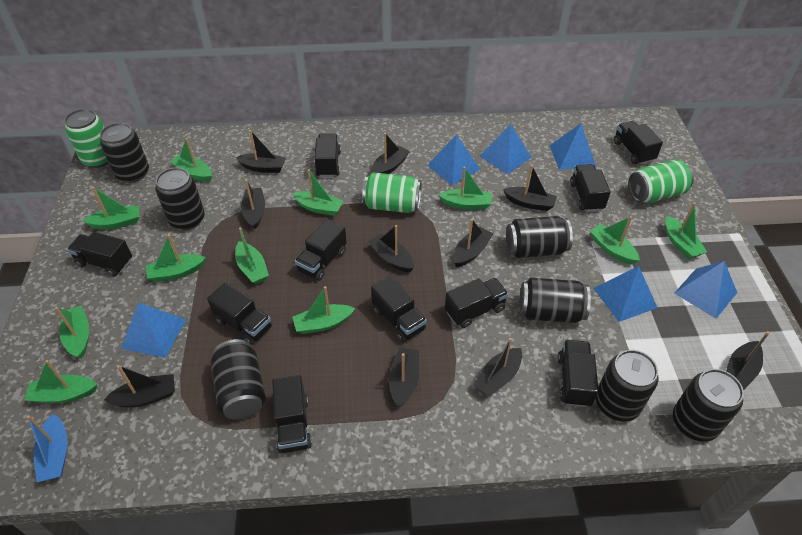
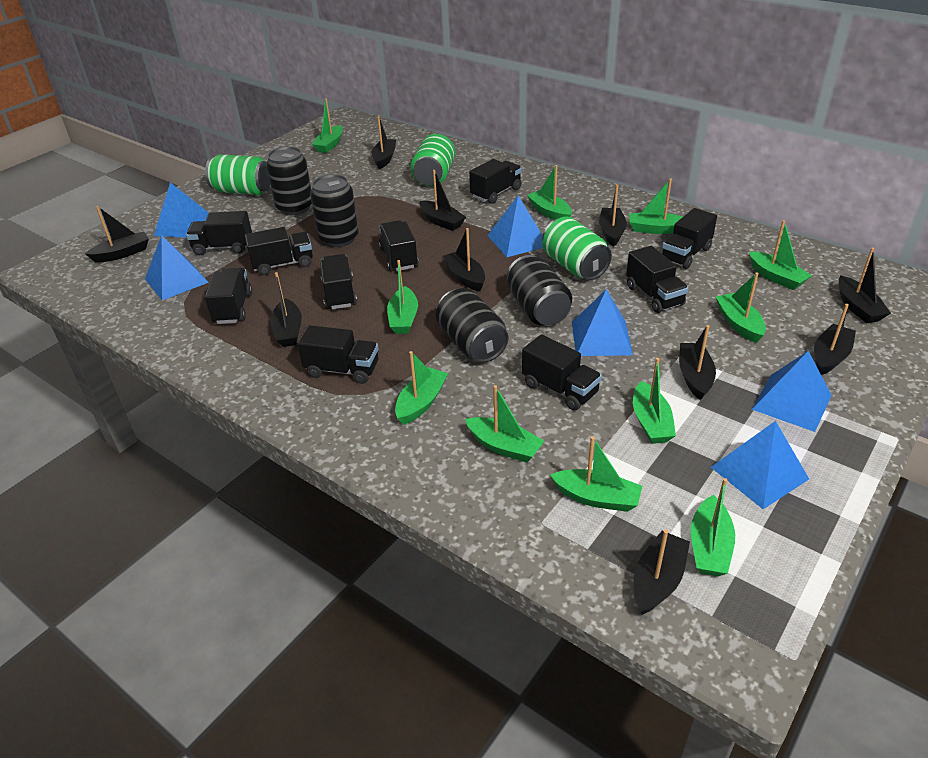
black can: 7 -> 4
blue boat: 1 -> 0

